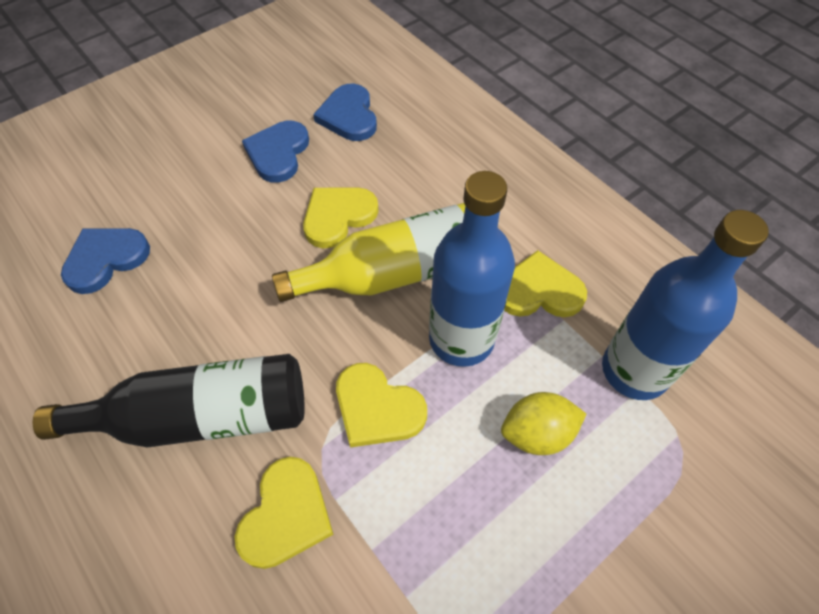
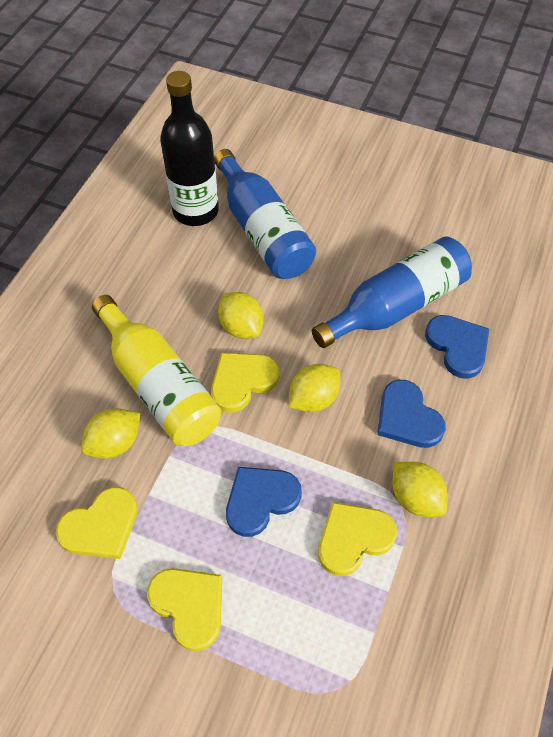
yellow lemon: 1 -> 4

